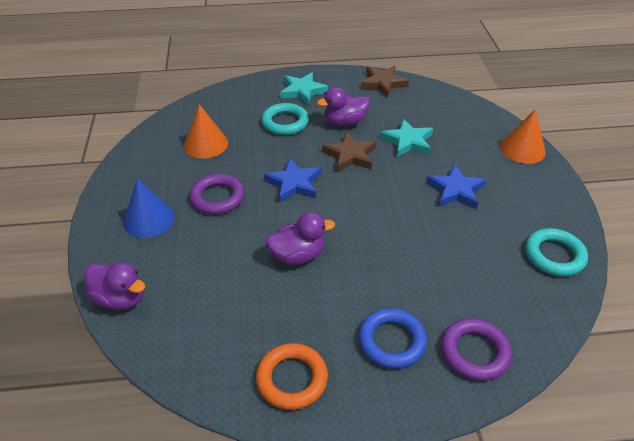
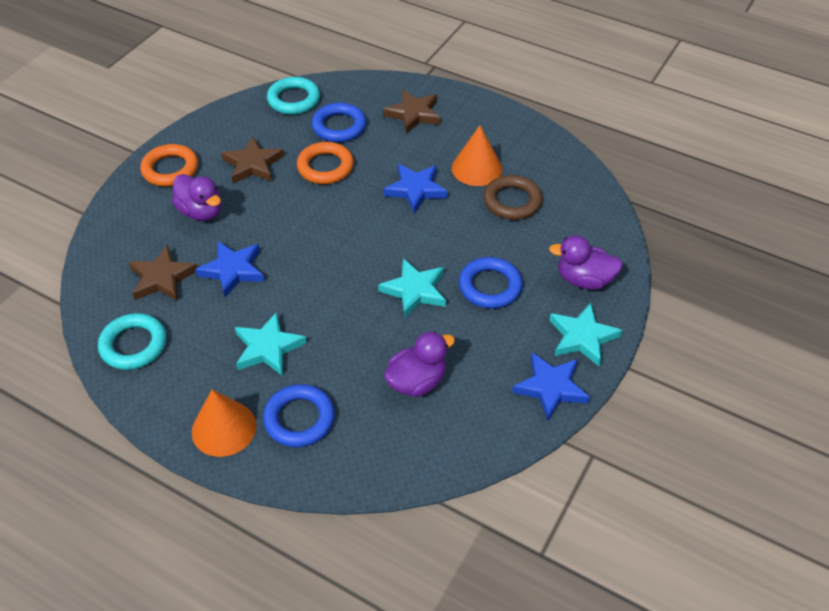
blue cone: 1 -> 0
blue ring: 1 -> 3
blue star: 2 -> 3
brown ring: 0 -> 1
brown star: 2 -> 3
orange ring: 1 -> 2
purple ring: 2 -> 0
turquoise star: 2 -> 3

